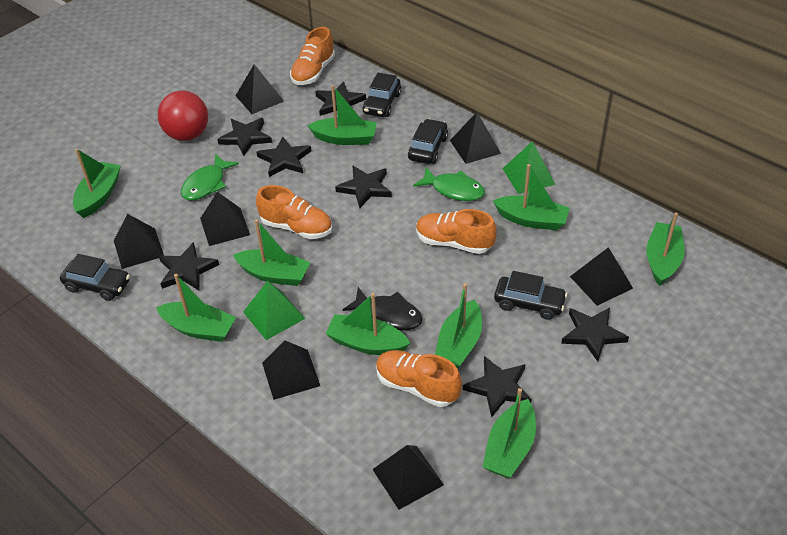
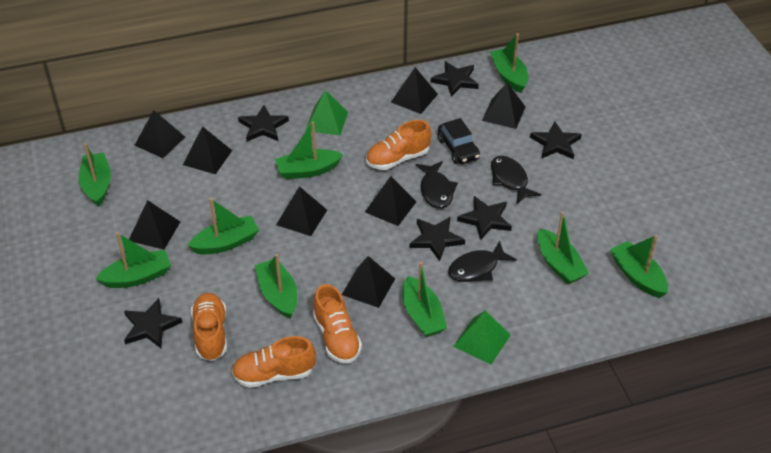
black car: 4 -> 1
black fish: 1 -> 3
black pyramid: 7 -> 8
black star: 7 -> 6
green fish: 2 -> 0
red ball: 1 -> 0

